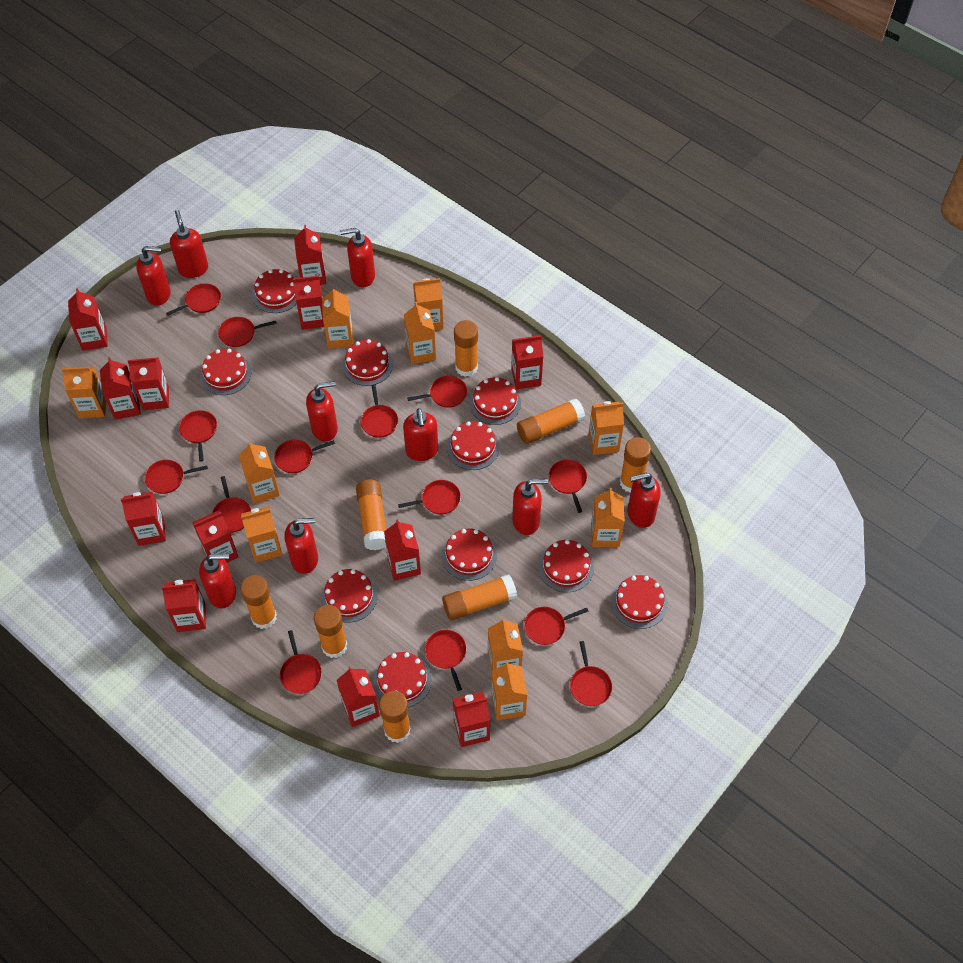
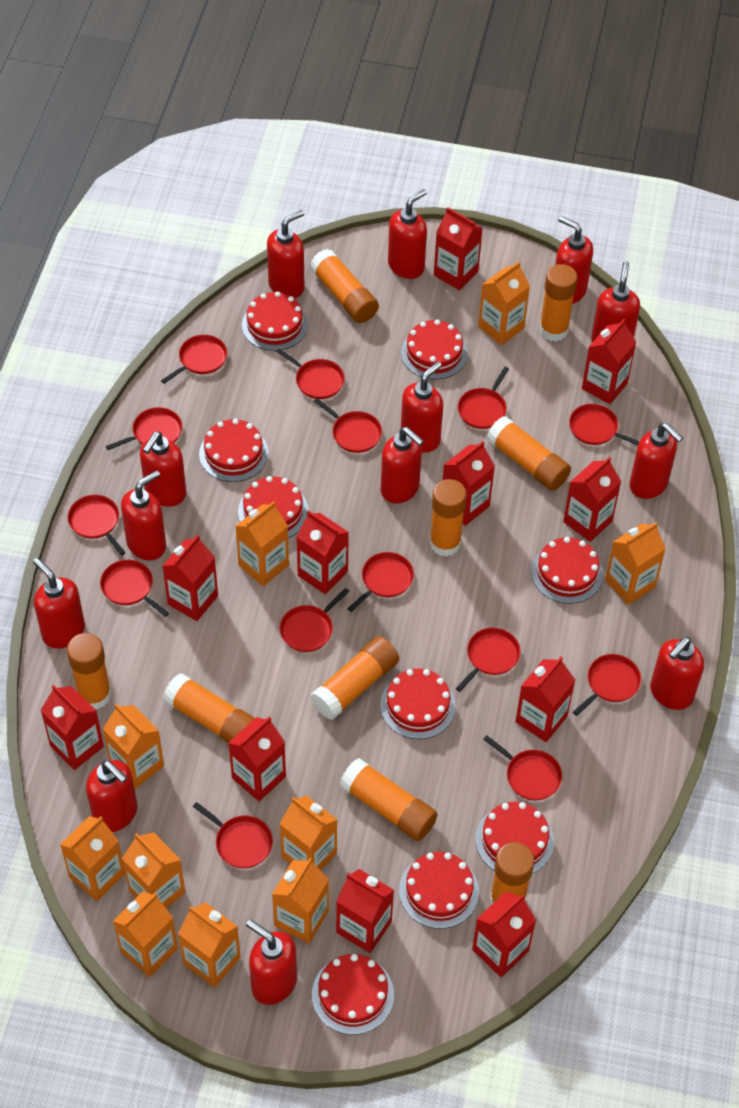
orange glue stick: 8 -> 9
red cake: 10 -> 9
red carton: 12 -> 11
red soap dispenser: 9 -> 13

